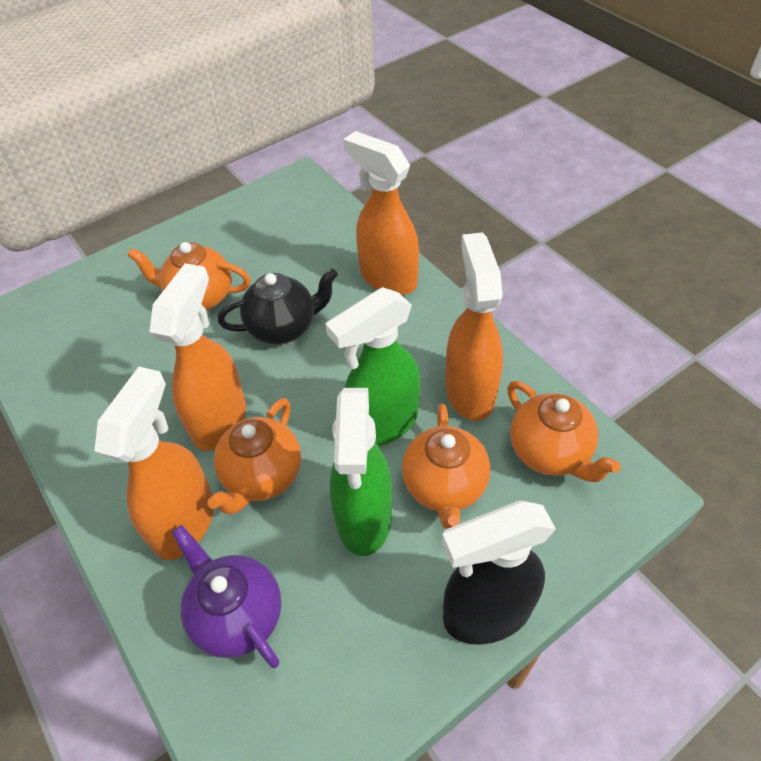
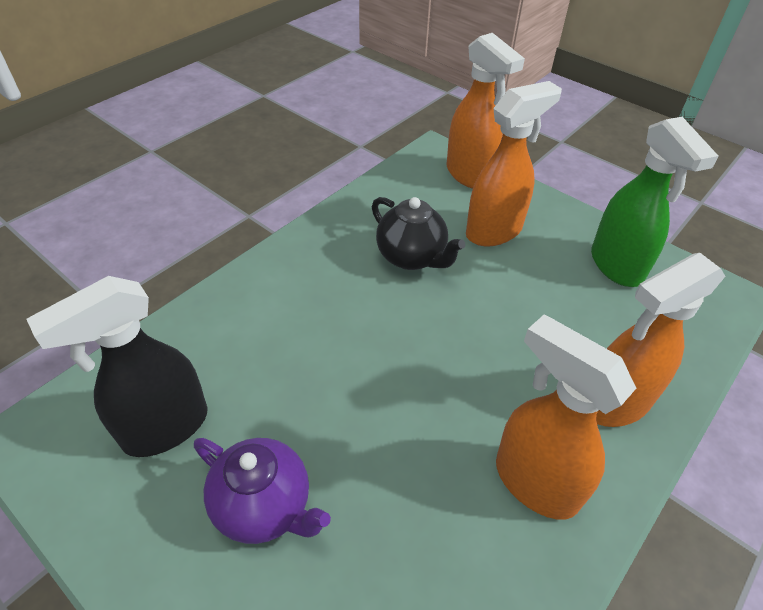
green spray bottle: 2 -> 1
orange teapot: 4 -> 0

